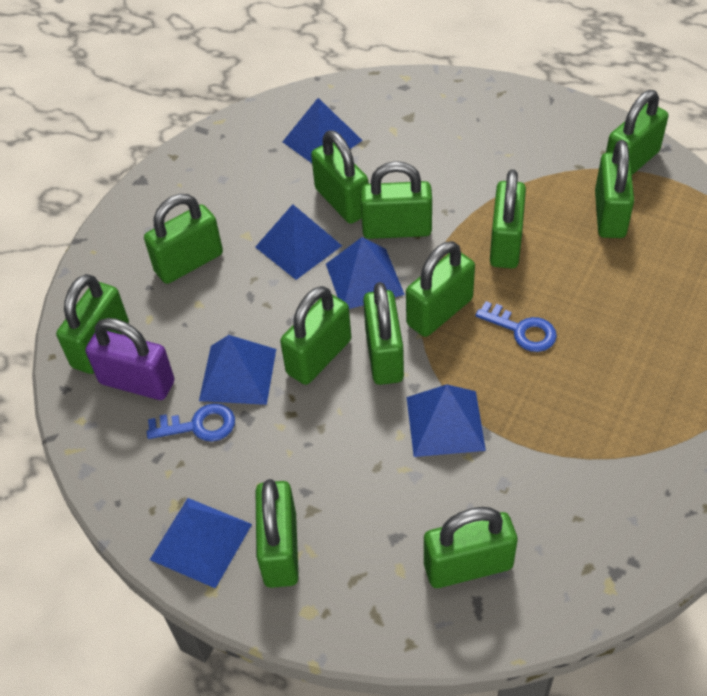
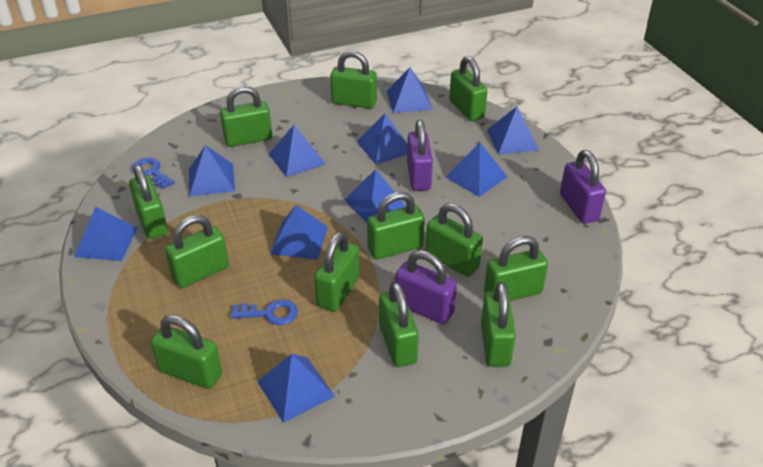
blue pyramid: 6 -> 10
purple padlock: 1 -> 3

